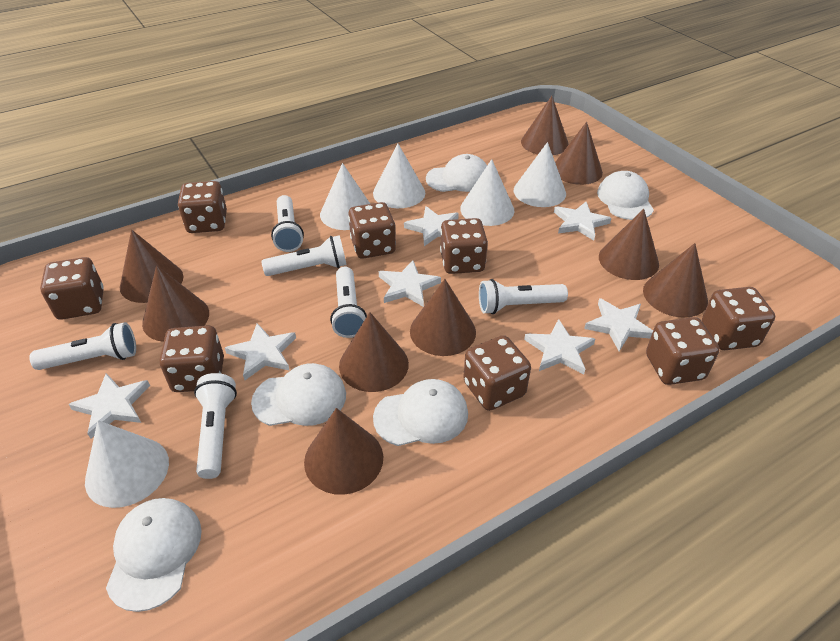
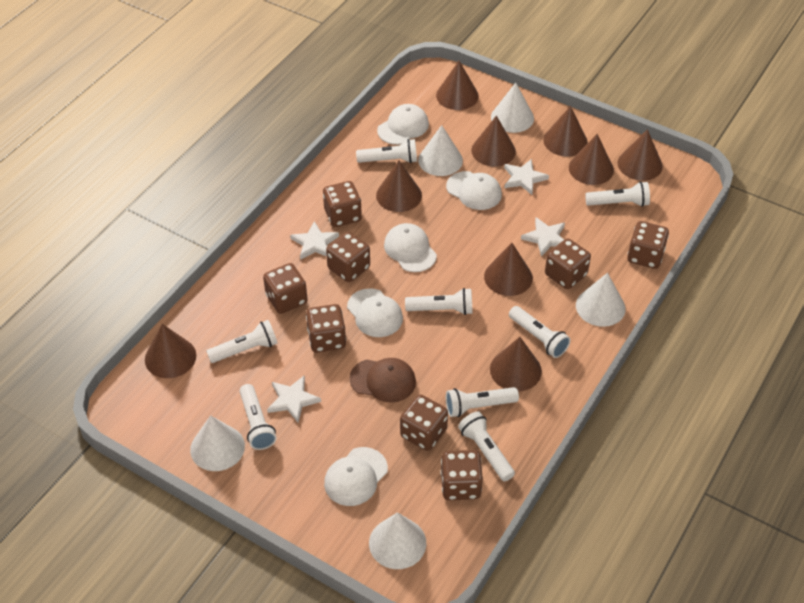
brown cap: 0 -> 1
white flashlight: 6 -> 8
white star: 7 -> 4

